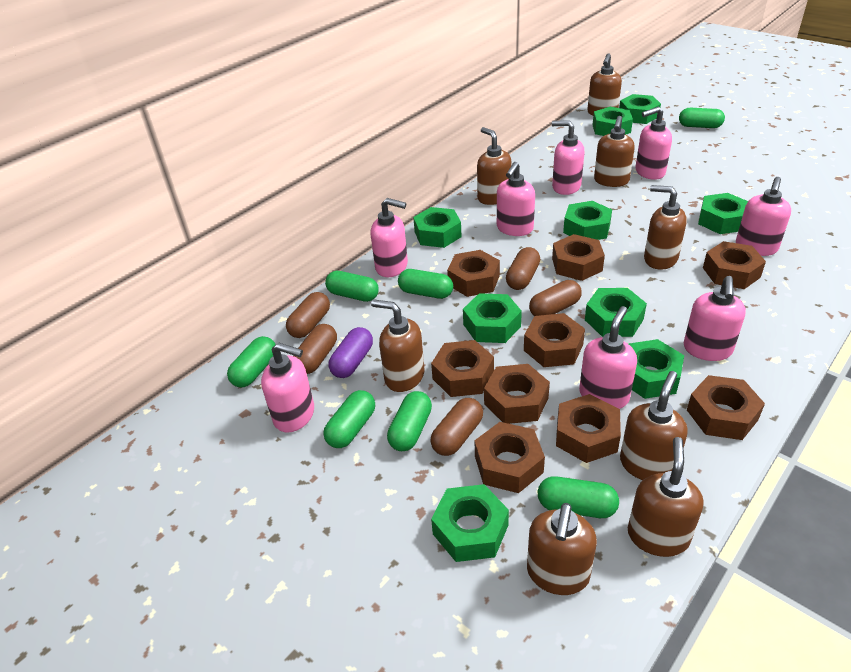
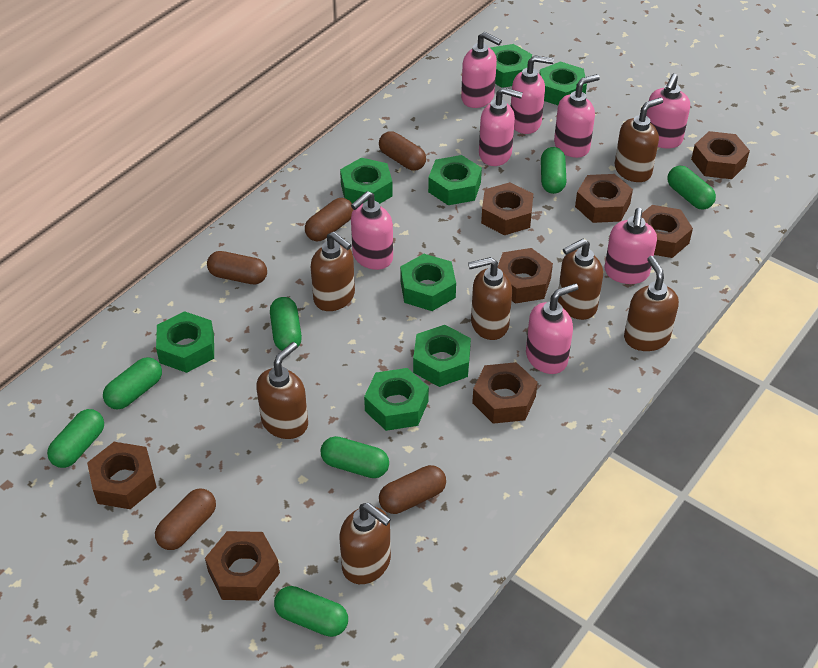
brown nut: 9 -> 8
brown soap dispenser: 8 -> 7
green nut: 9 -> 8
purple capsule: 1 -> 0

